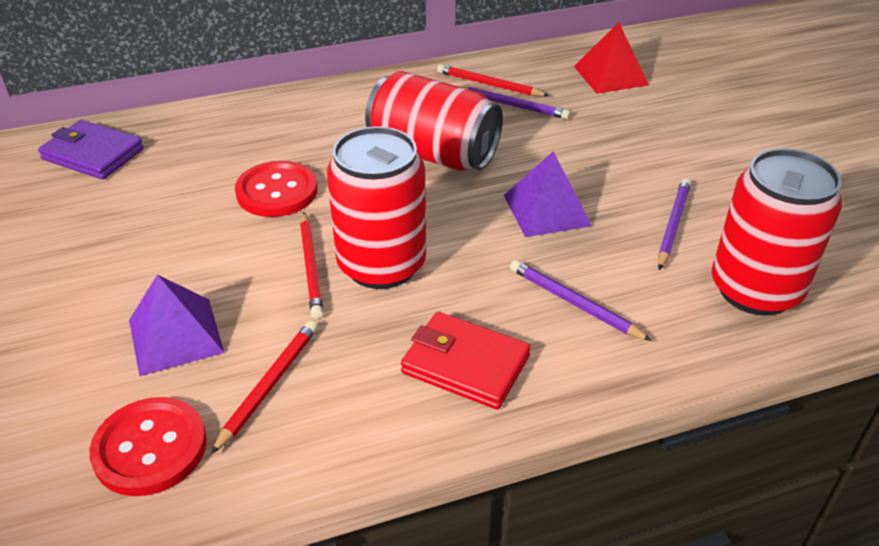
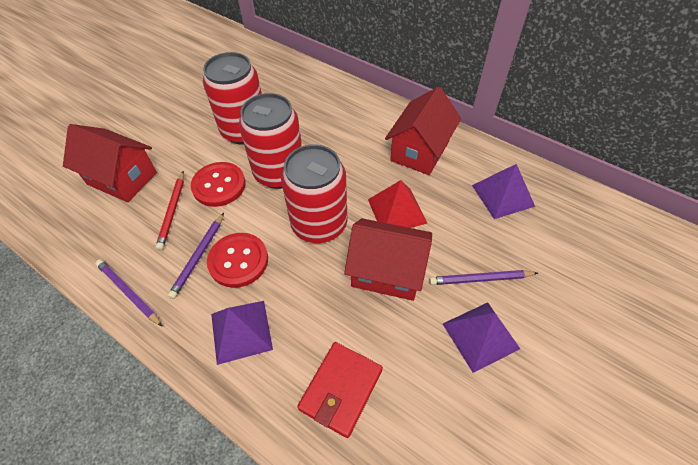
purple pyramid: 2 -> 3
purple wallet: 1 -> 0
red house: 0 -> 3
red pencil: 3 -> 1

